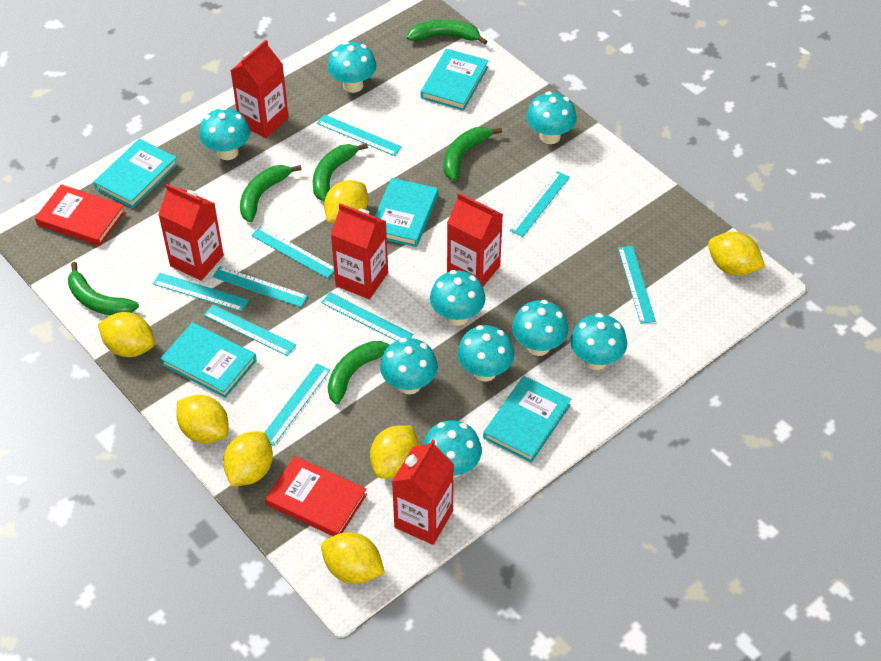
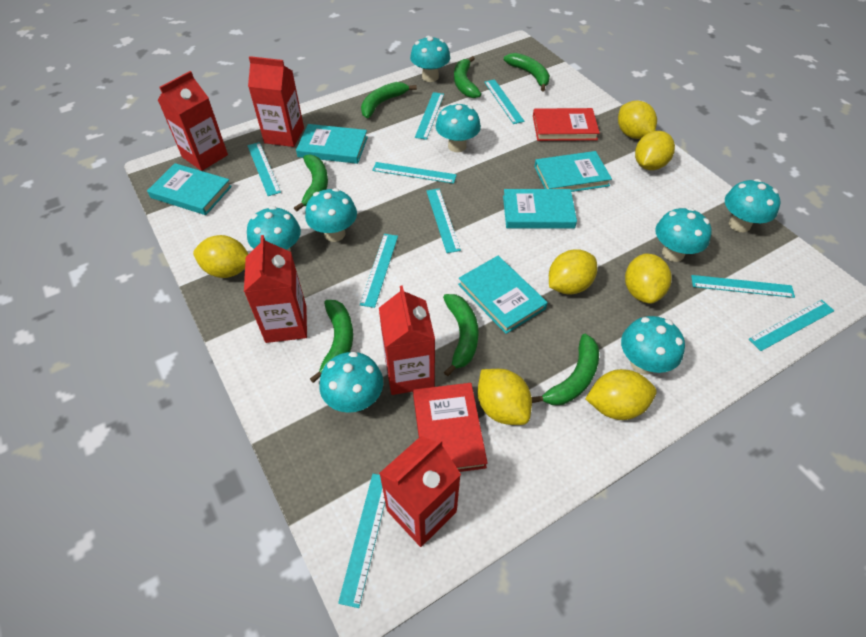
green banana: 6 -> 7
turquoise mushroom: 9 -> 8

